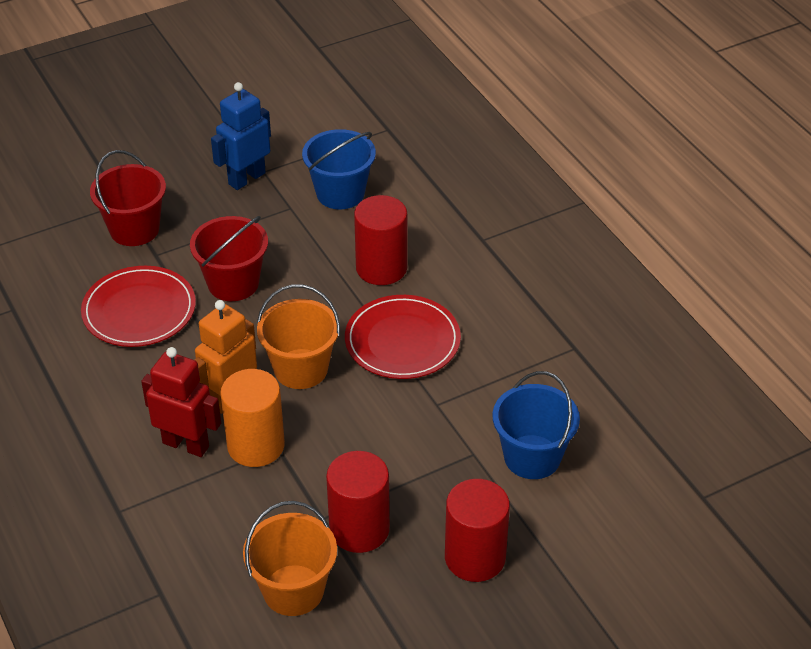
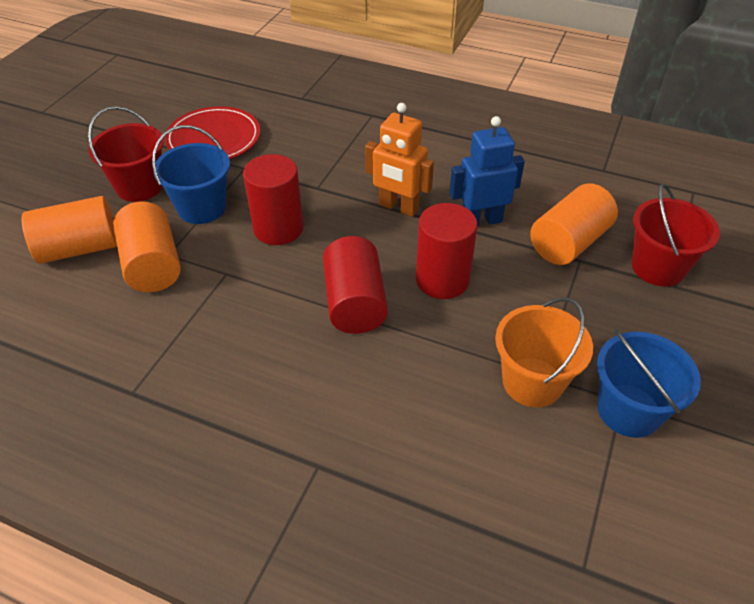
orange bucket: 2 -> 1
orange cylinder: 1 -> 3
red plate: 2 -> 1
red robot: 1 -> 0

